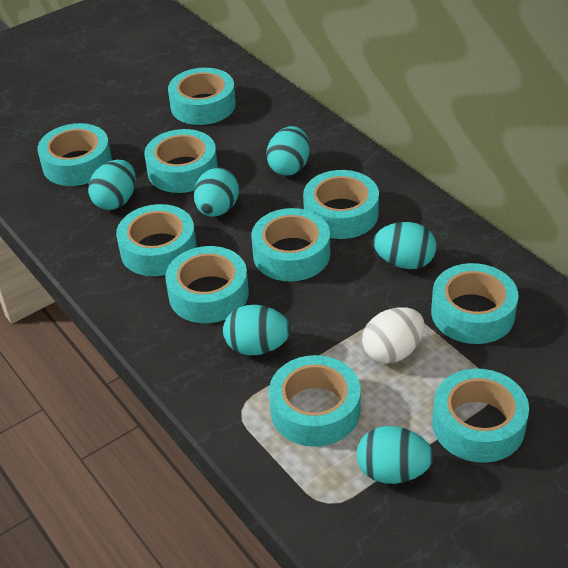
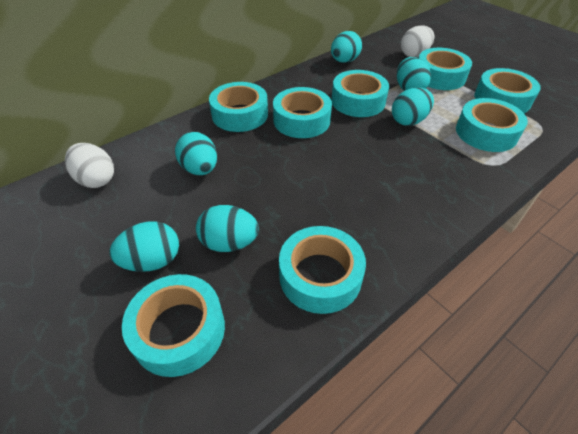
turquoise tape: 10 -> 8
white egg: 1 -> 2

